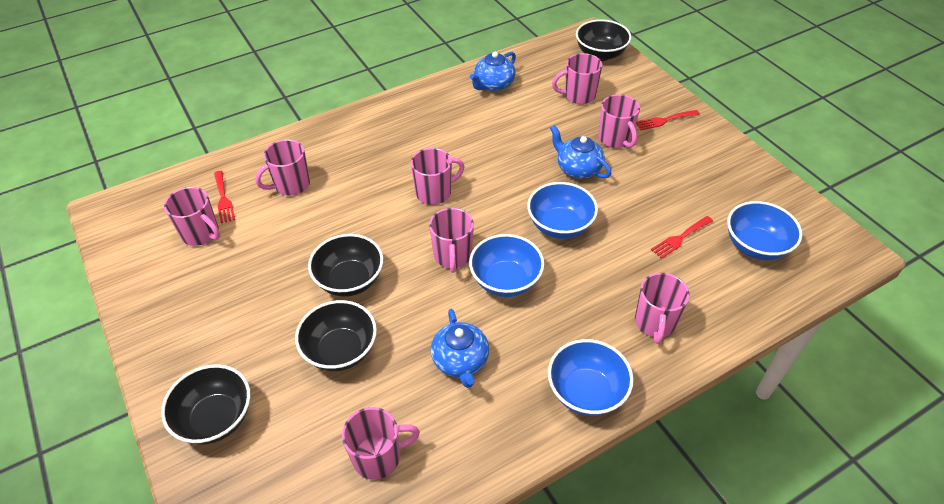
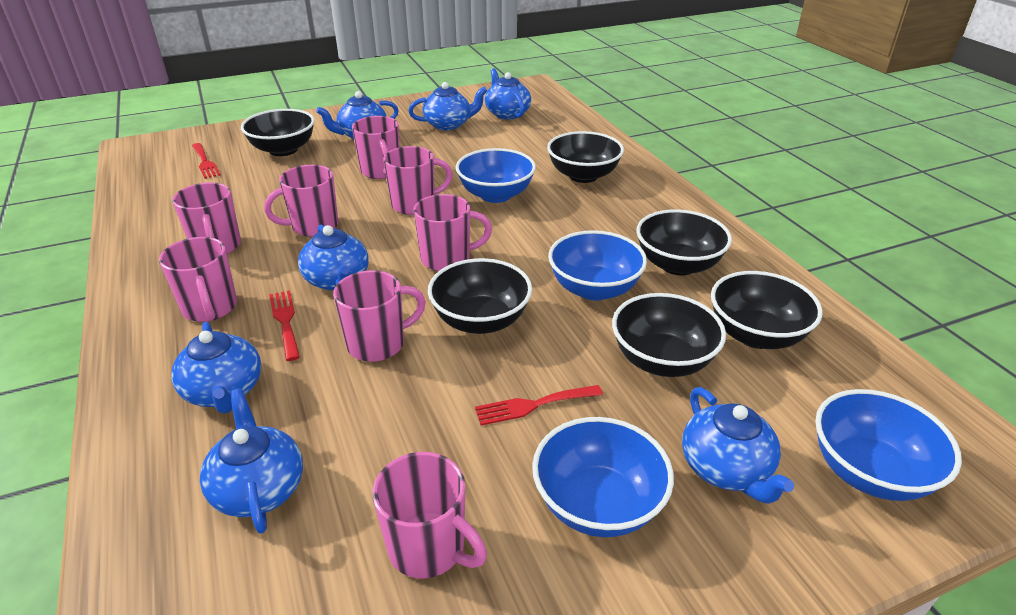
black bowl: 4 -> 6
blue teapot: 3 -> 7

